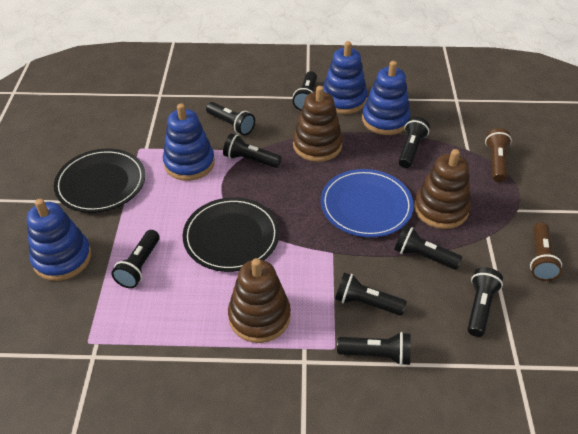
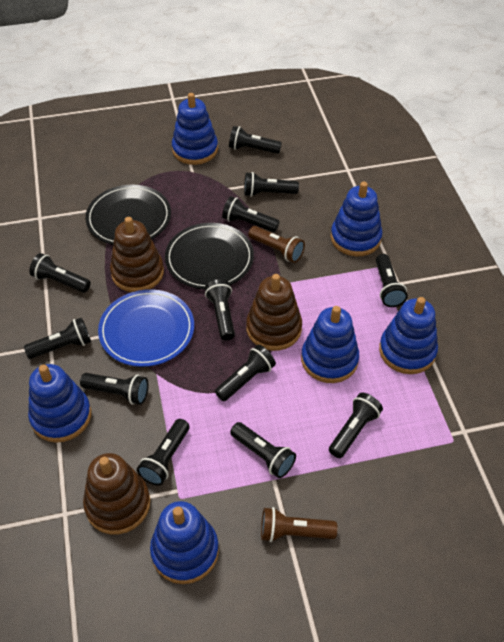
black flashlight: 9 -> 12
blue stacking toy: 4 -> 6

